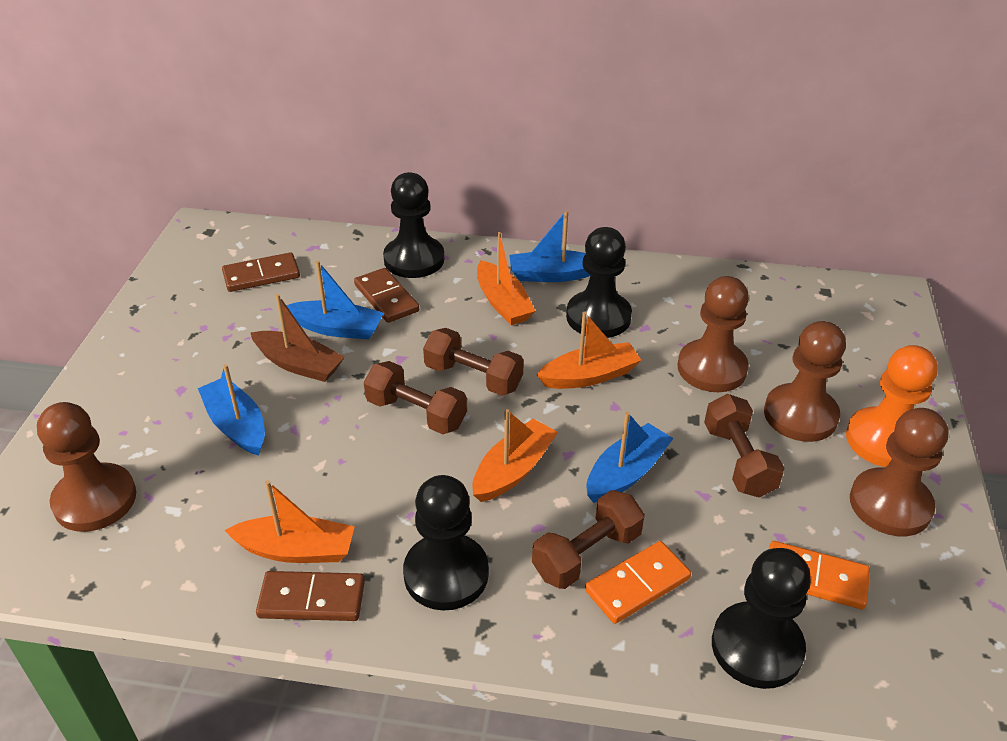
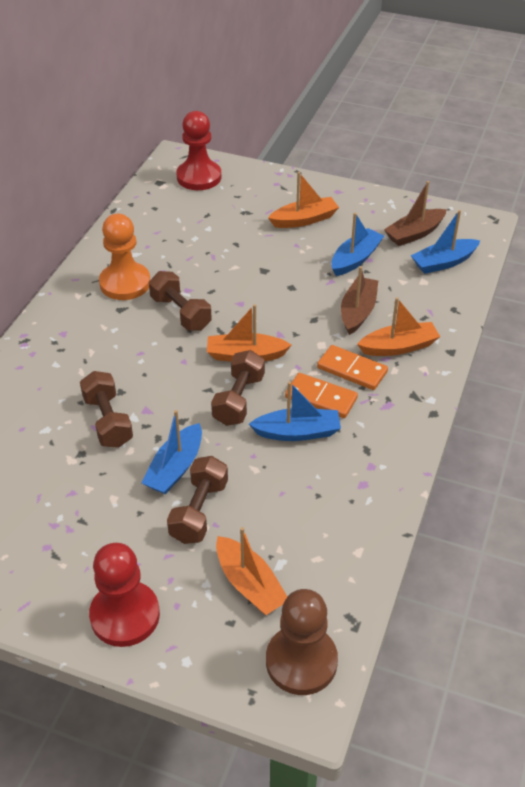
black pawn: 4 -> 0
brown boat: 1 -> 2
brown domino: 3 -> 0
brown pawn: 4 -> 1
red pawn: 0 -> 2

